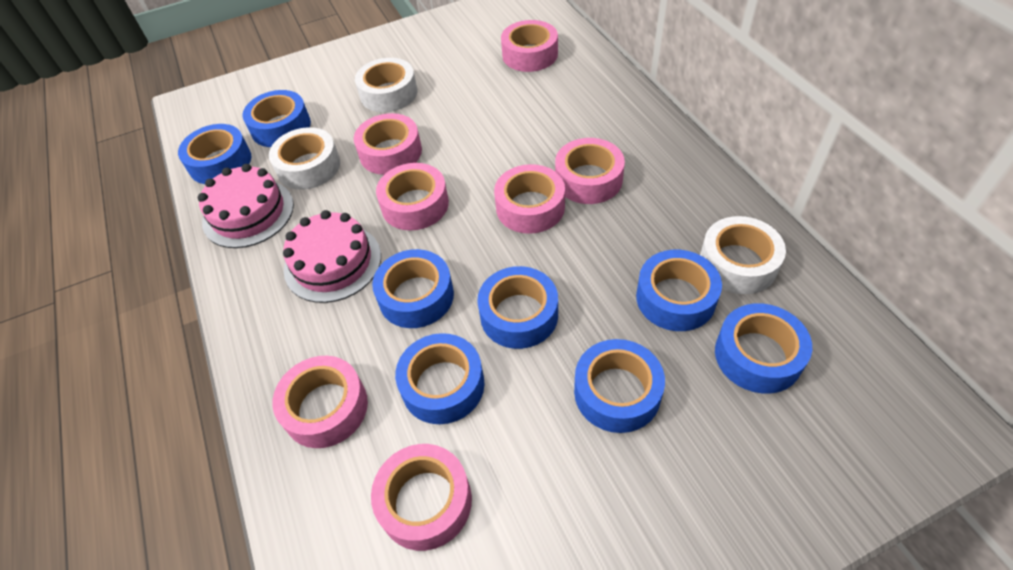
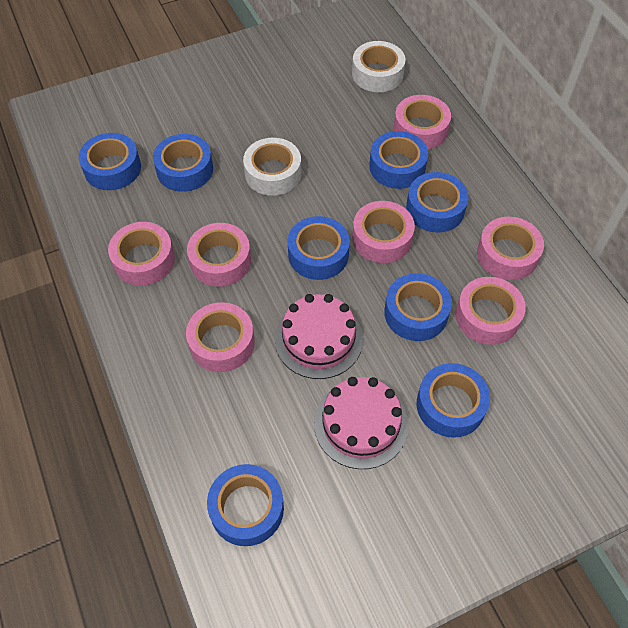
white tape: 3 -> 2

